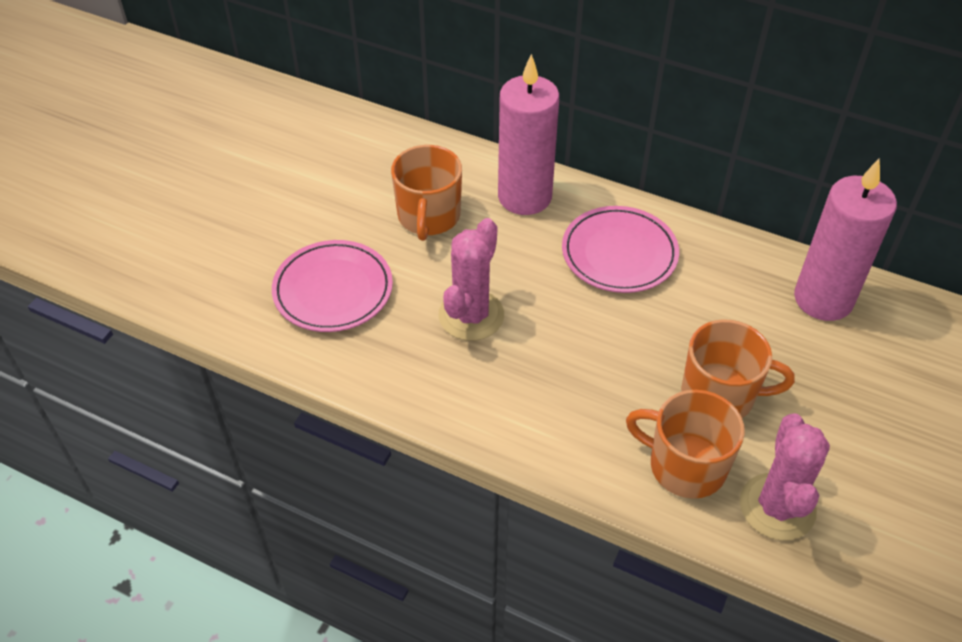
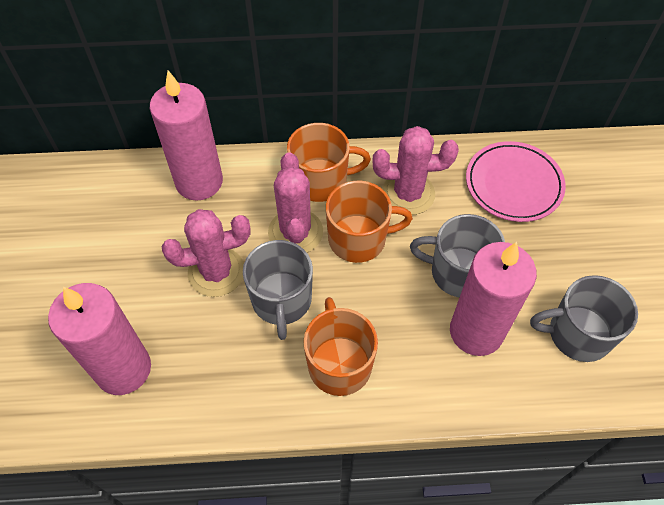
grey mug: 0 -> 3
pink cactus: 2 -> 3
pink candle: 2 -> 3
pink plate: 2 -> 1

